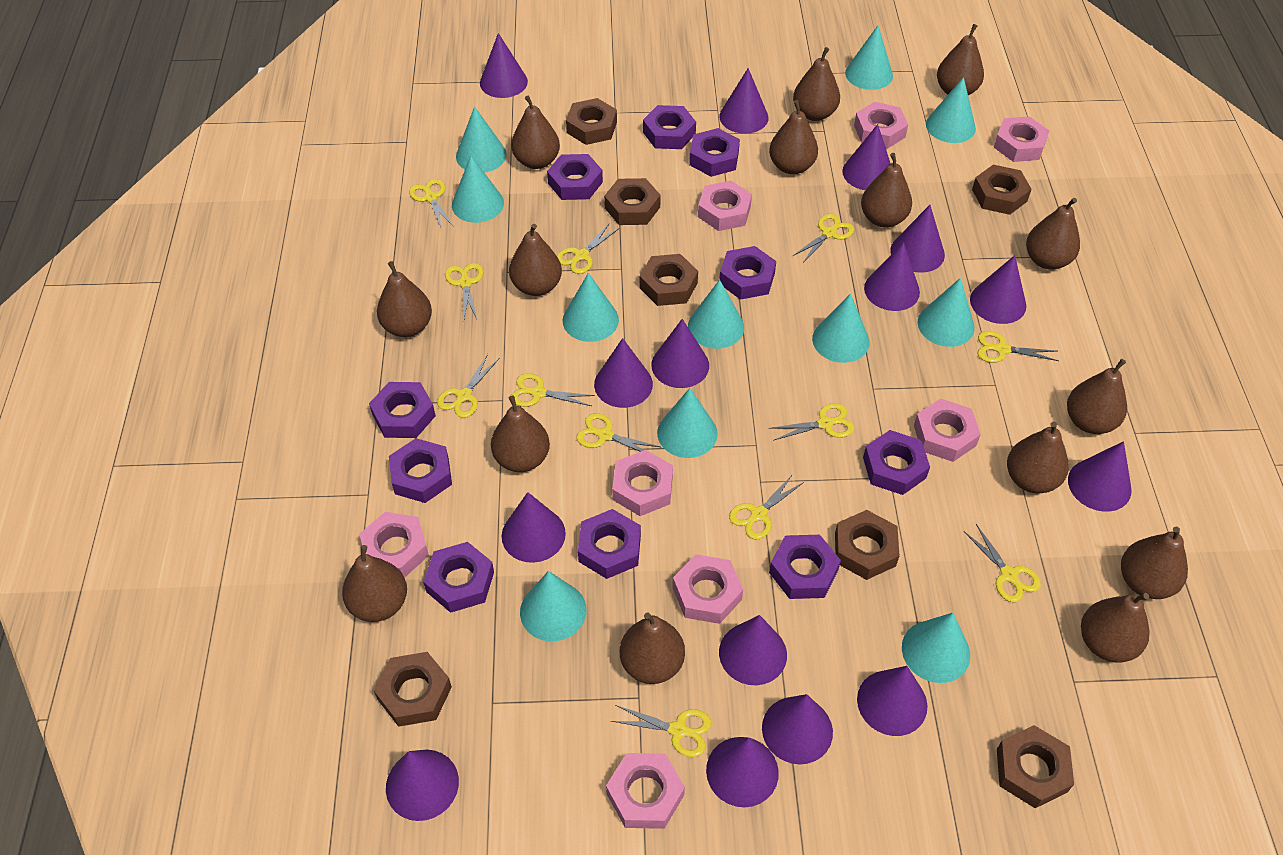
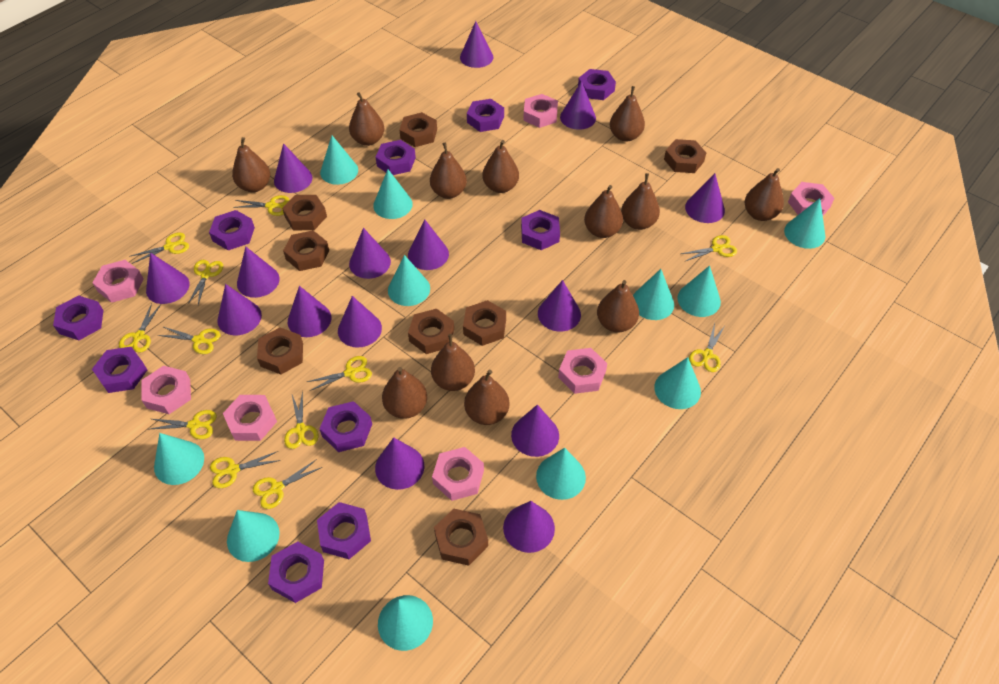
brown nut: 7 -> 8
brown pear: 15 -> 12
pink nut: 8 -> 7

